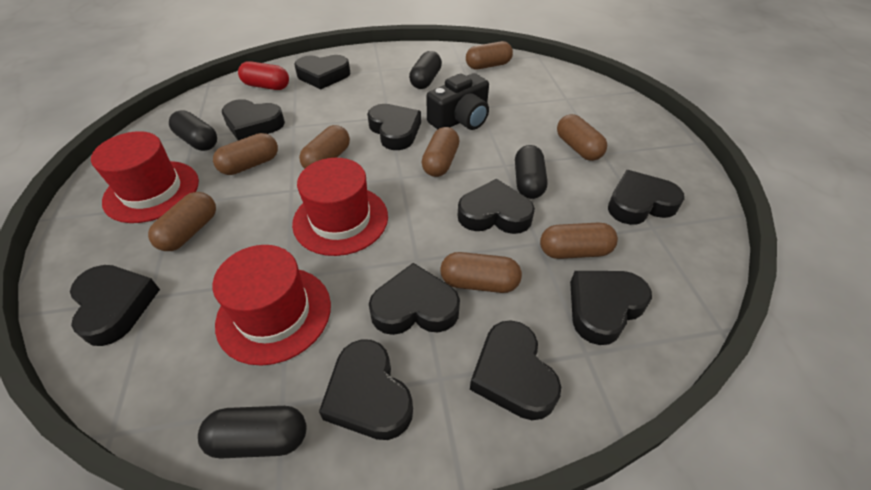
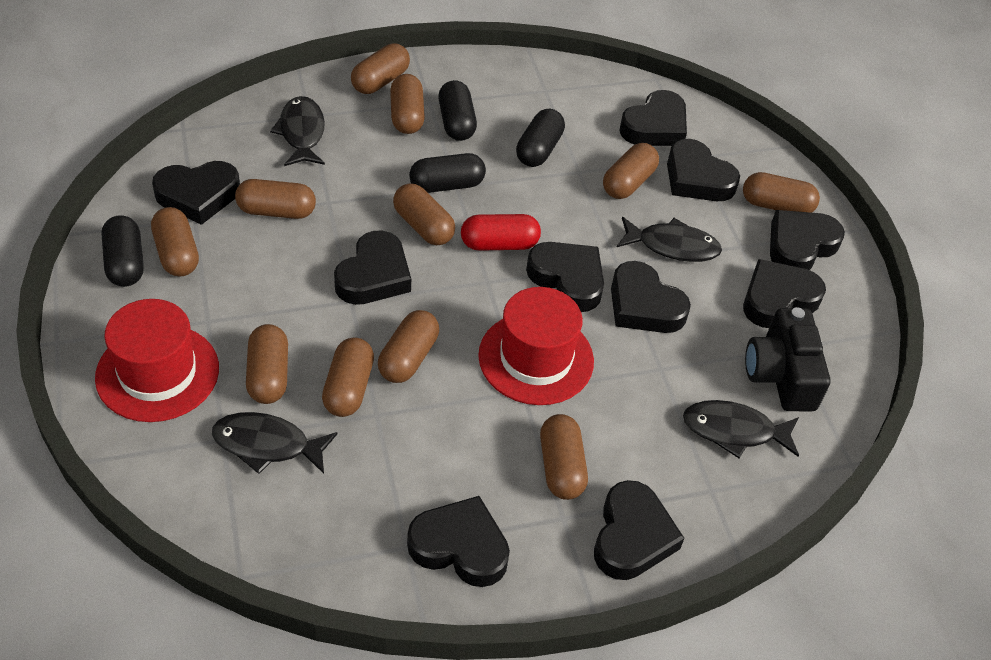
black fish: 0 -> 4
brown capsule: 8 -> 11
red hat: 3 -> 2

